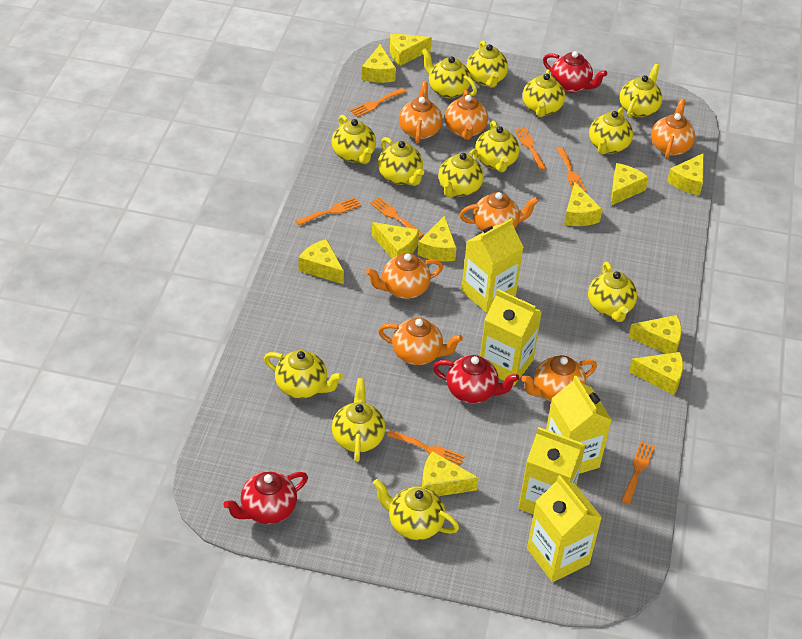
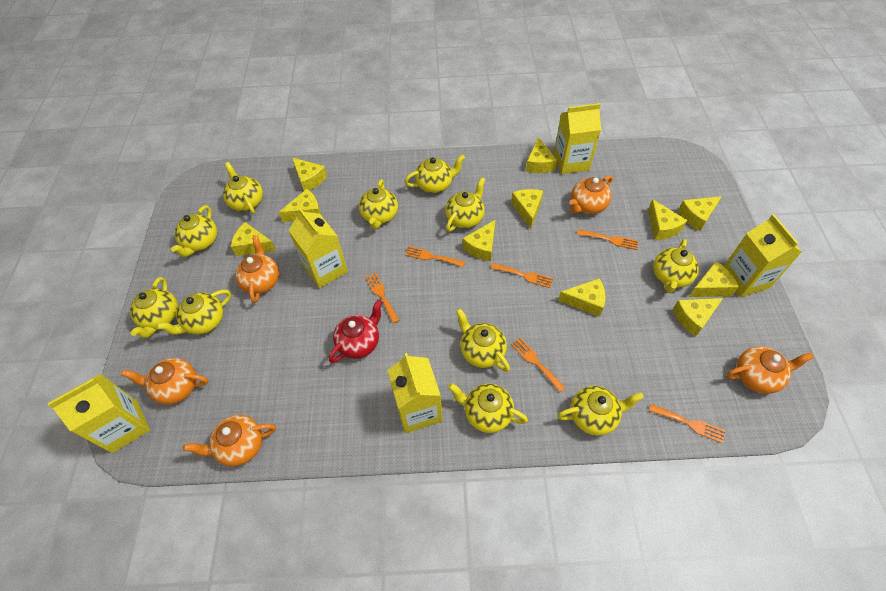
orange fork: 7 -> 6
orange teapot: 7 -> 5
red teapot: 3 -> 1
yellow teapot: 13 -> 11

